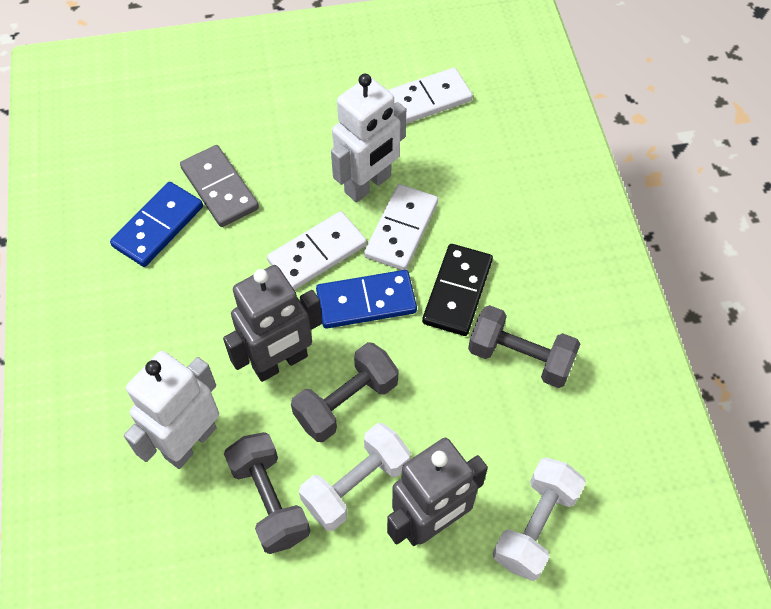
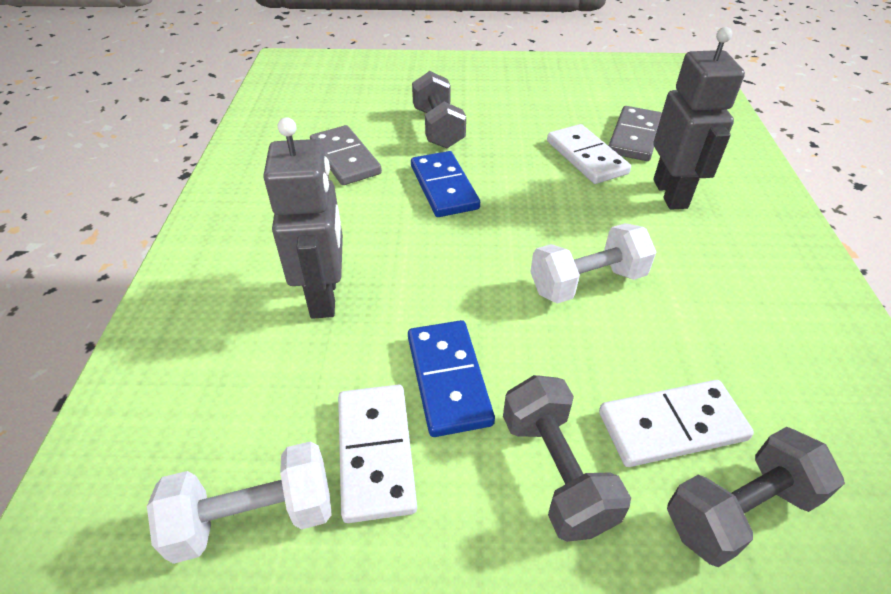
black domino: 1 -> 0
grey domino: 1 -> 2
white robot: 2 -> 0

